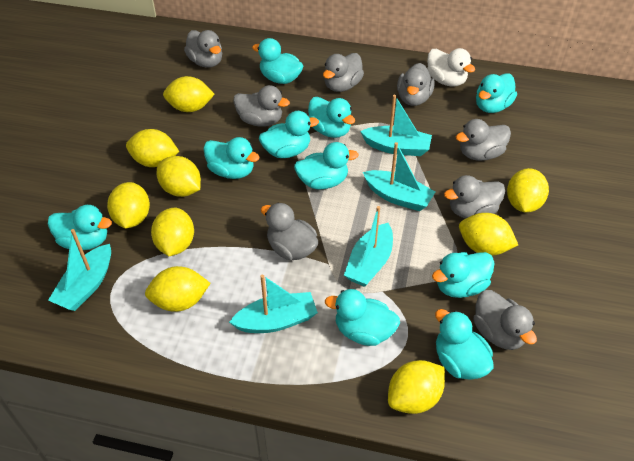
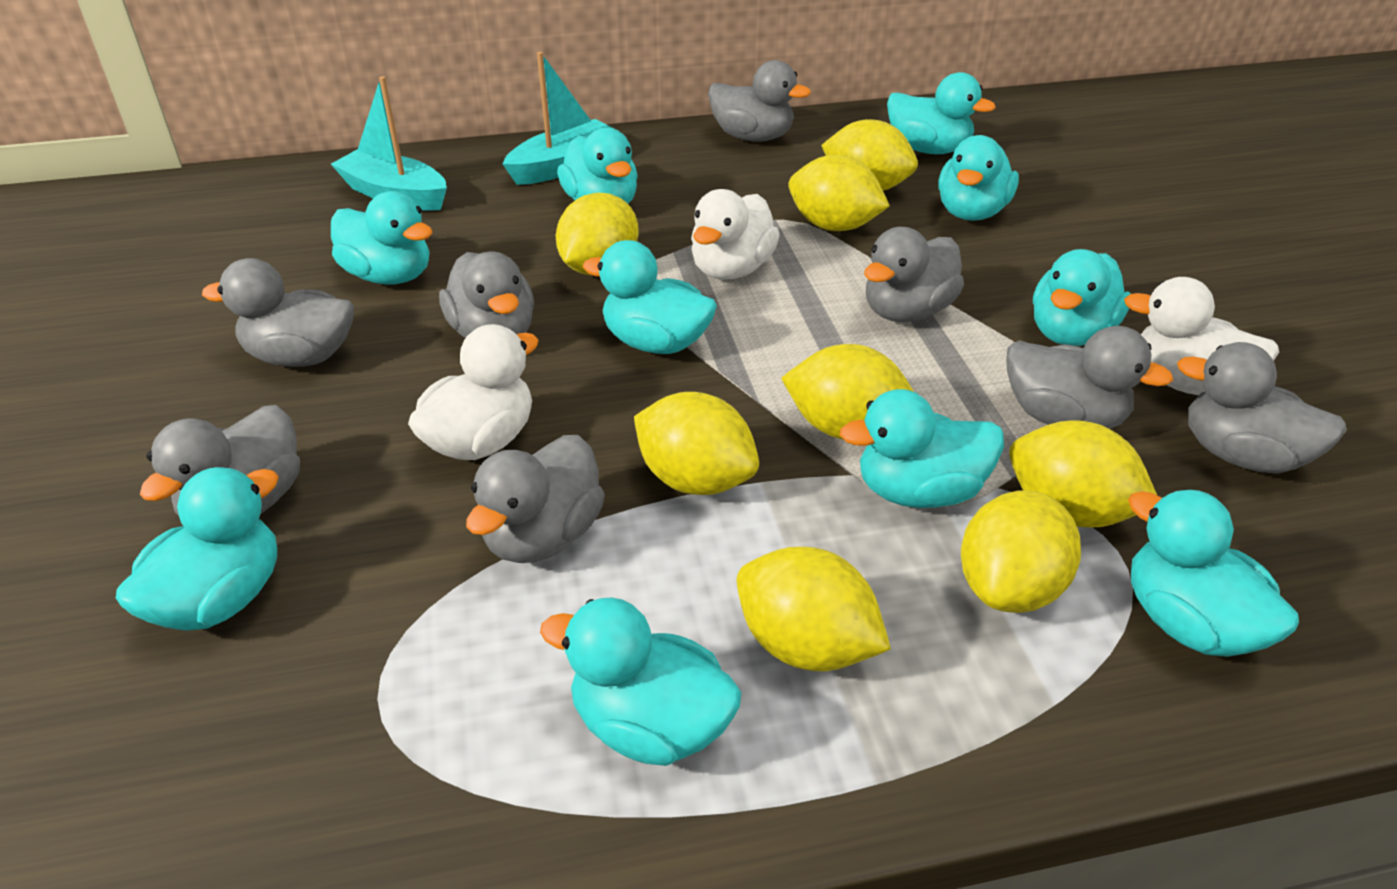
turquoise boat: 5 -> 2
white duck: 1 -> 3
yellow lemon: 9 -> 8

